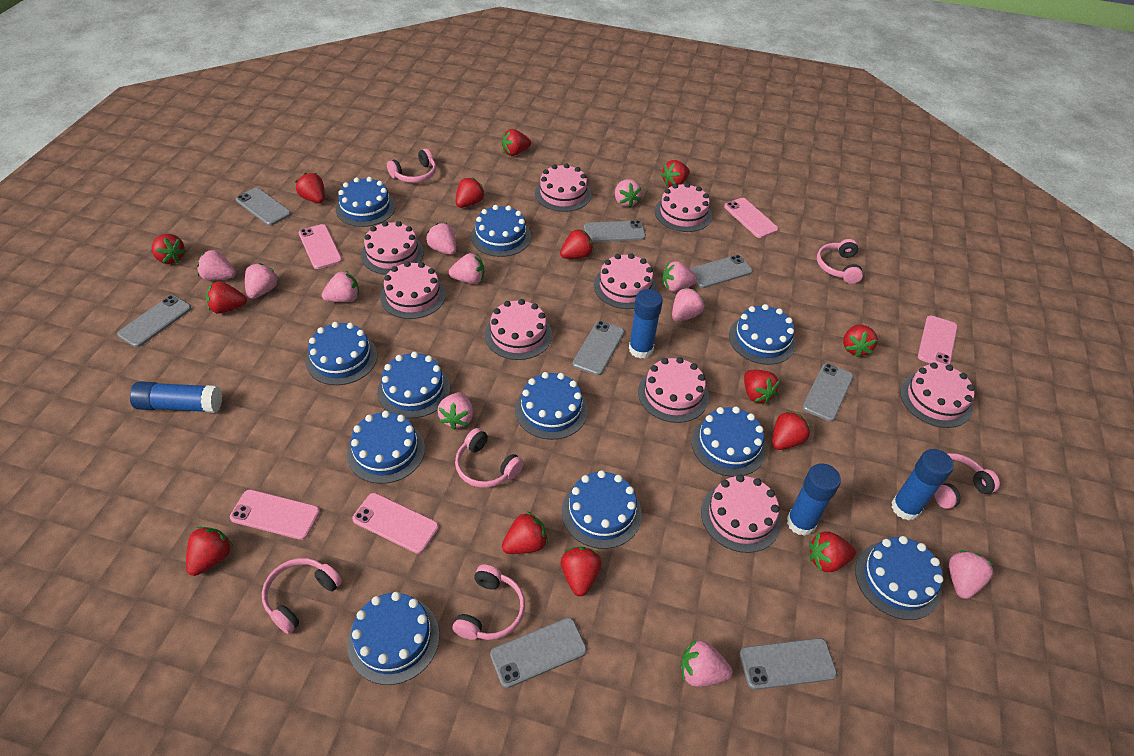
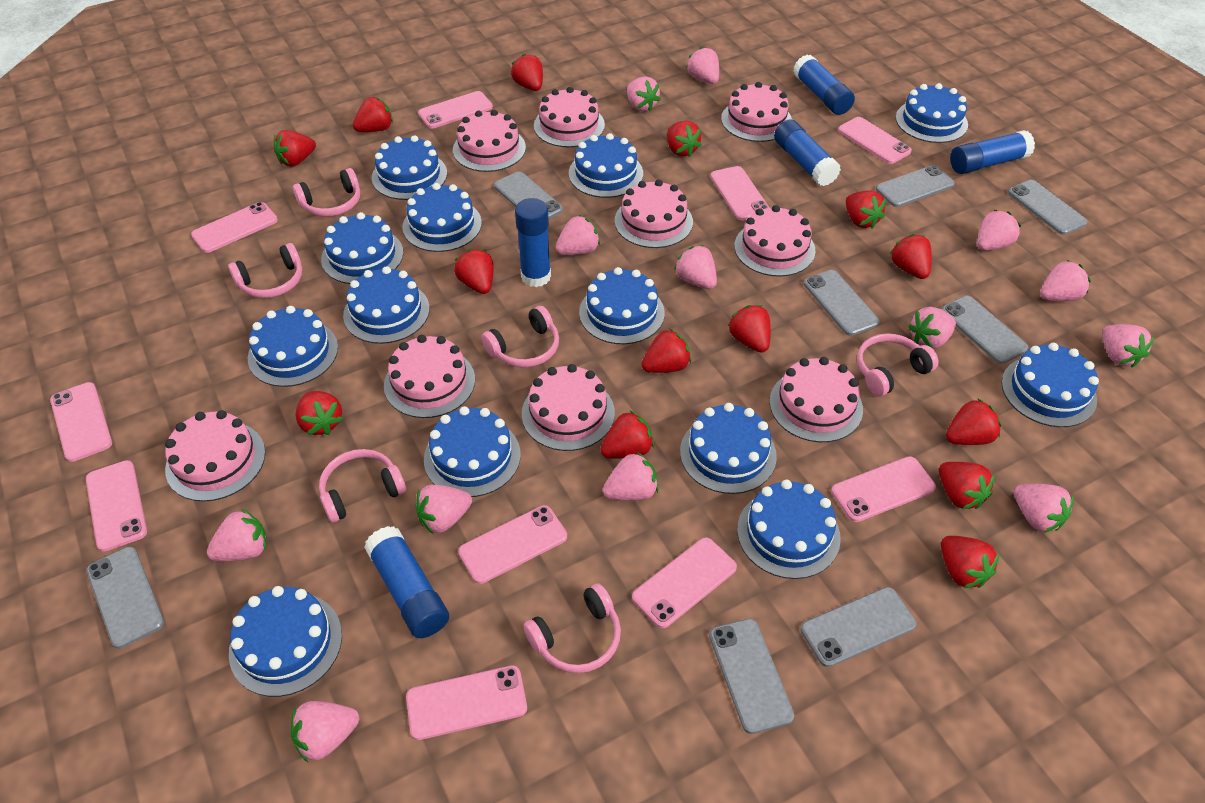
blue cake: 11 -> 13
blue glue stick: 4 -> 5
pink phone: 5 -> 10
pink strawberry: 11 -> 13

